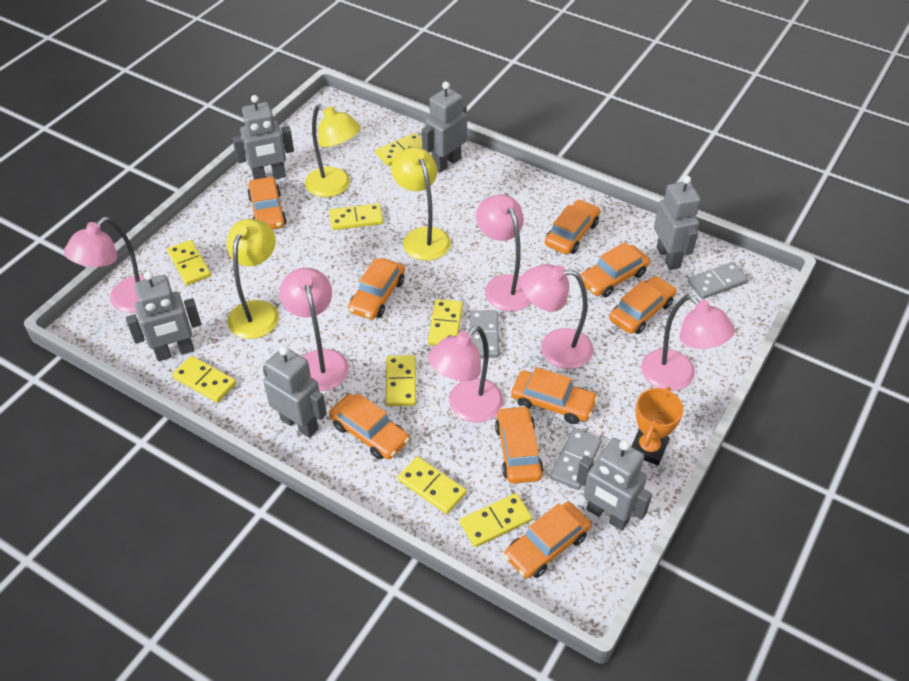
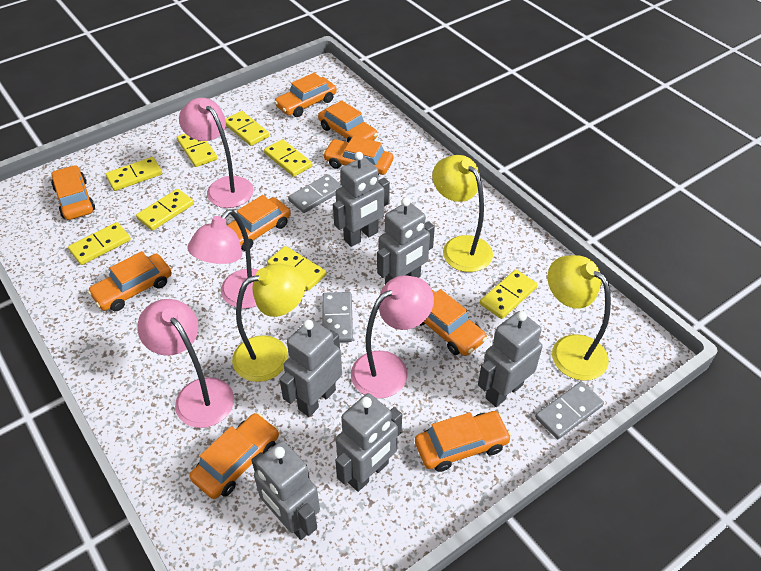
orange trophy: 1 -> 0
pink lamp: 6 -> 4

